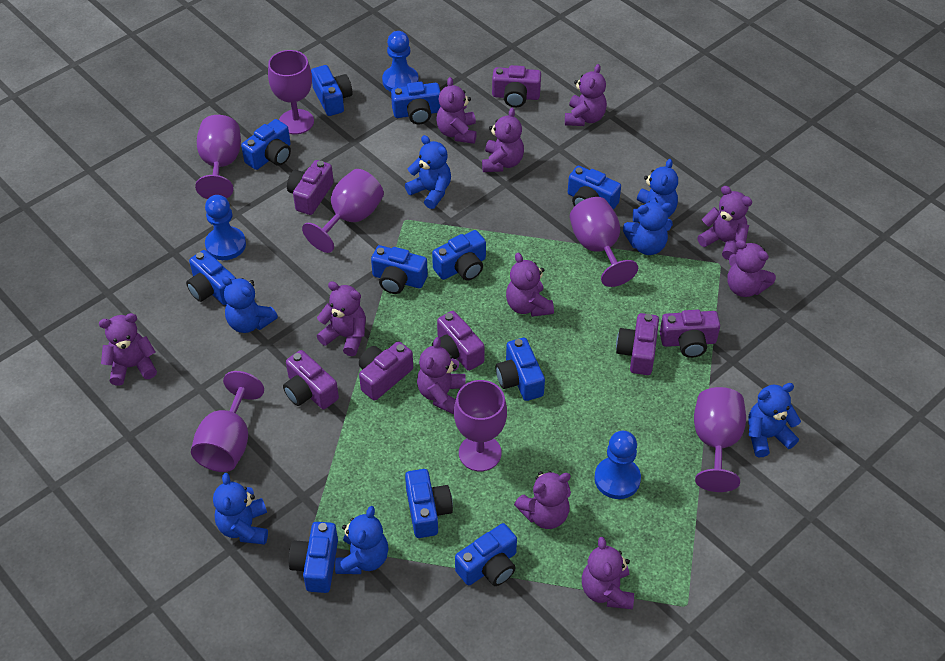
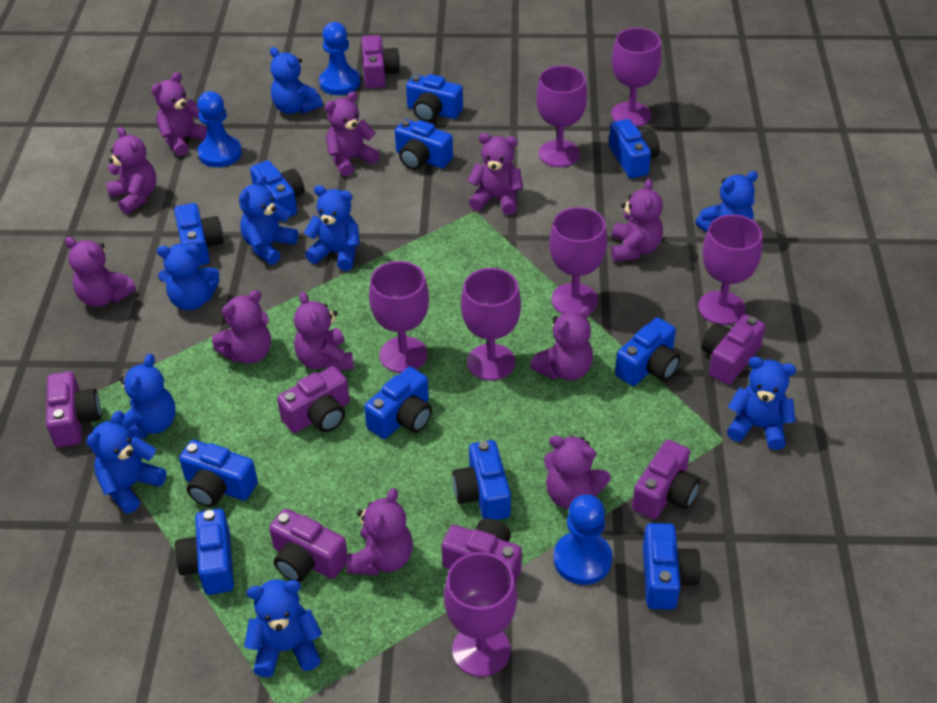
blue teddy bear: 7 -> 9

